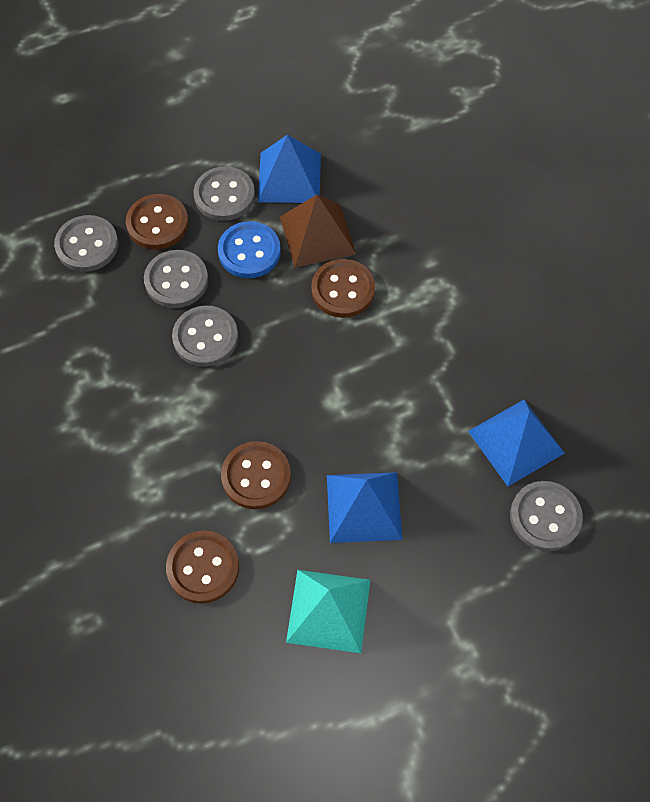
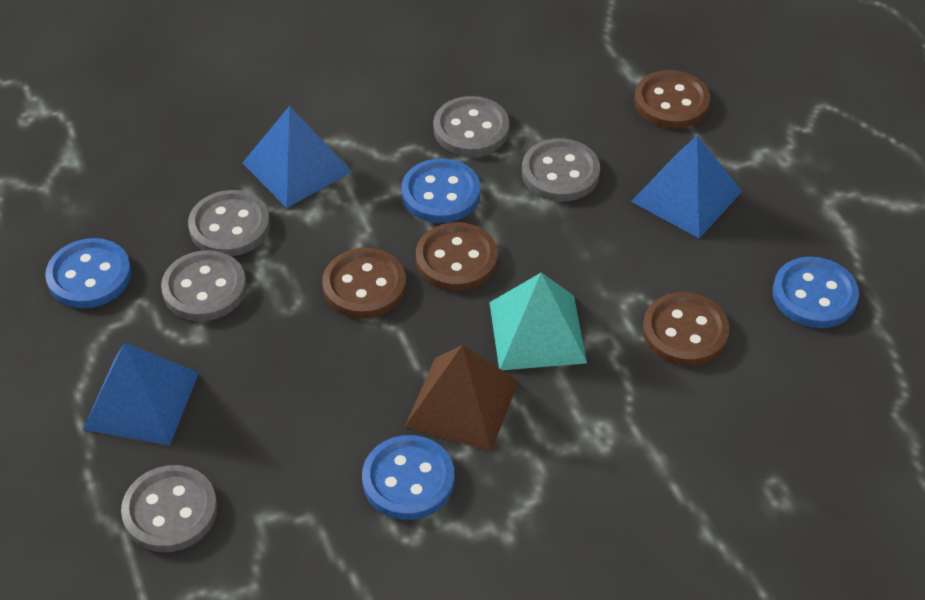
blue button: 1 -> 4

